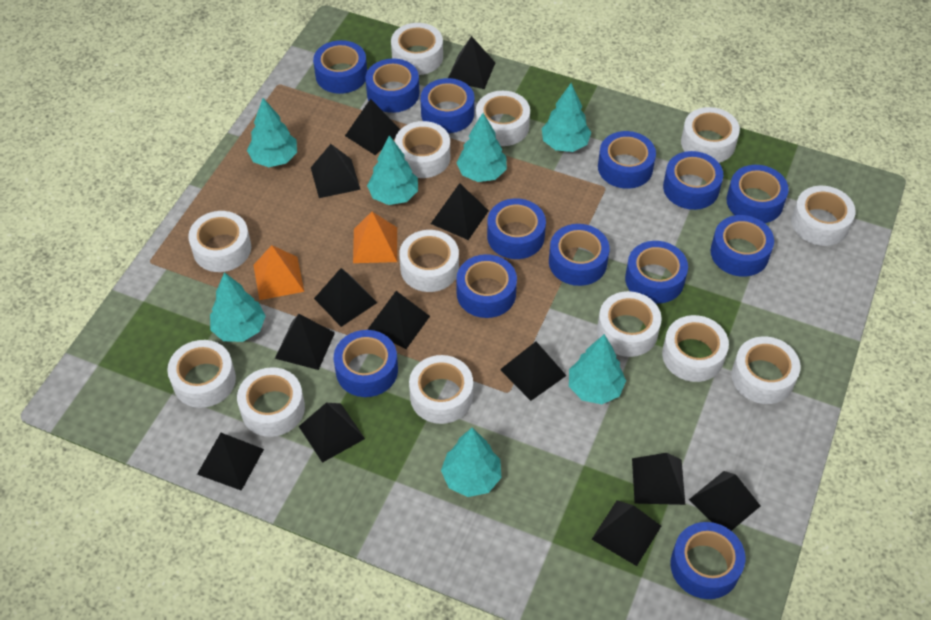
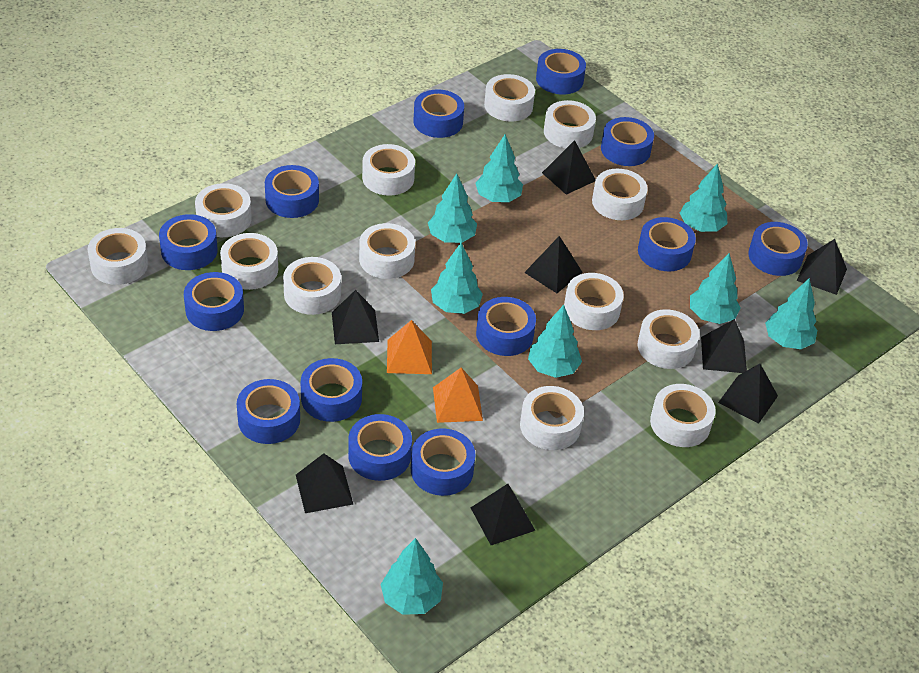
black pyramid: 13 -> 8
turquoise tree: 7 -> 8

